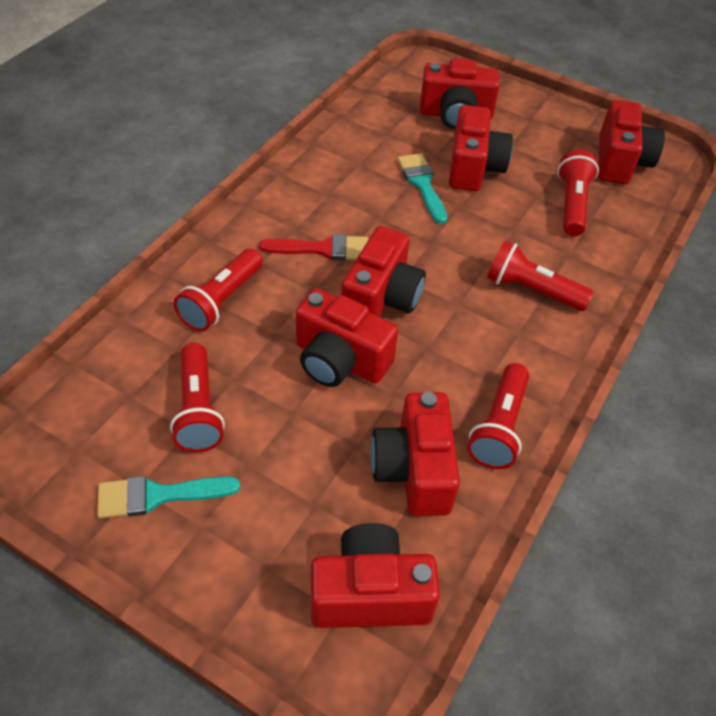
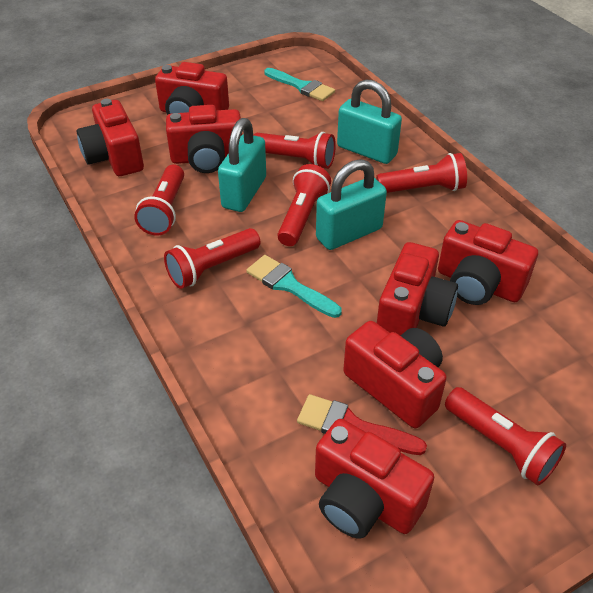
red flashlight: 5 -> 6
turquoise padlock: 0 -> 3

